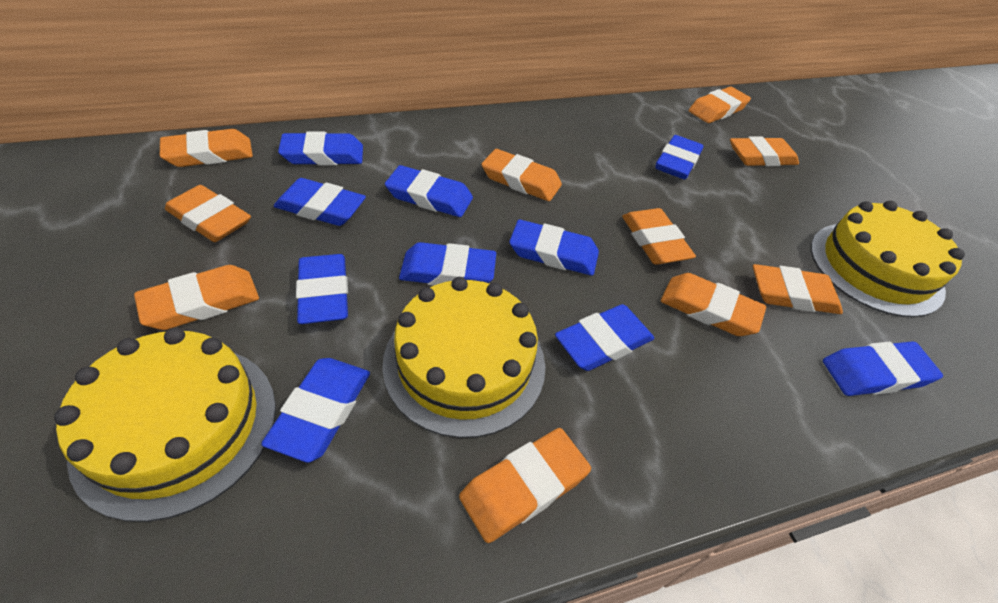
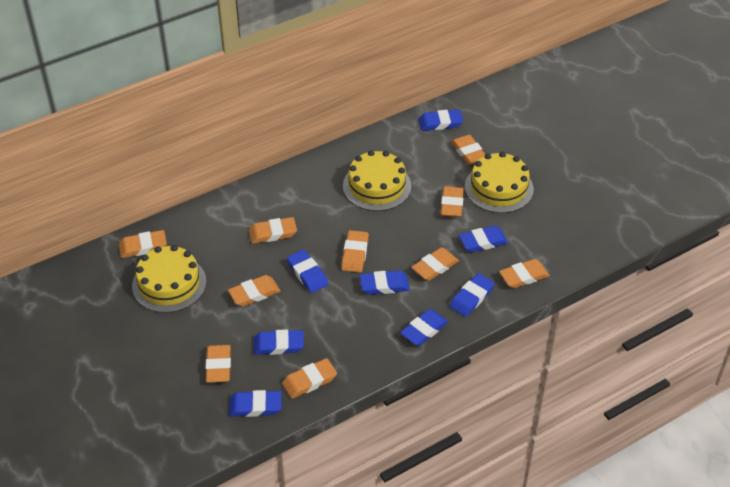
blue eraser: 10 -> 8

